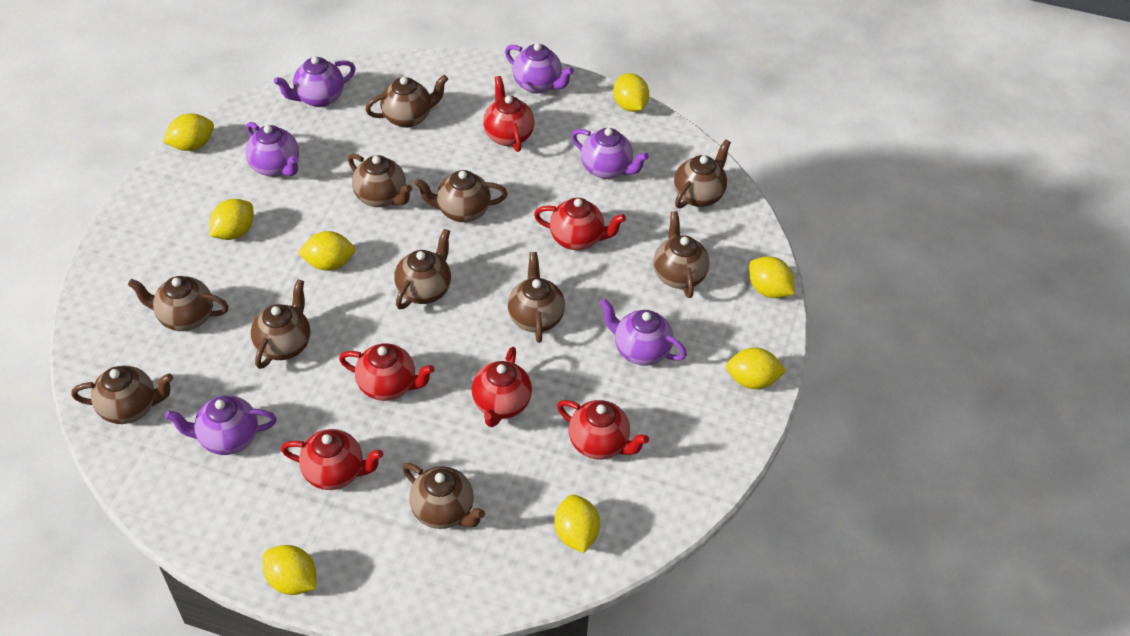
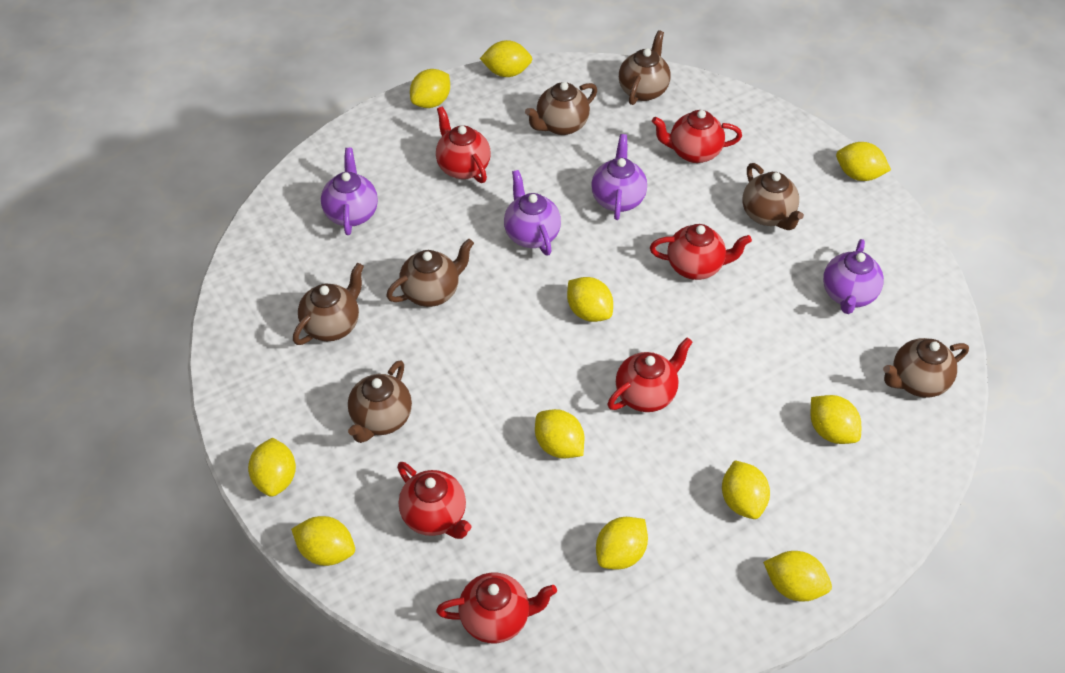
brown teapot: 11 -> 7
purple teapot: 6 -> 4
yellow lemon: 8 -> 11

